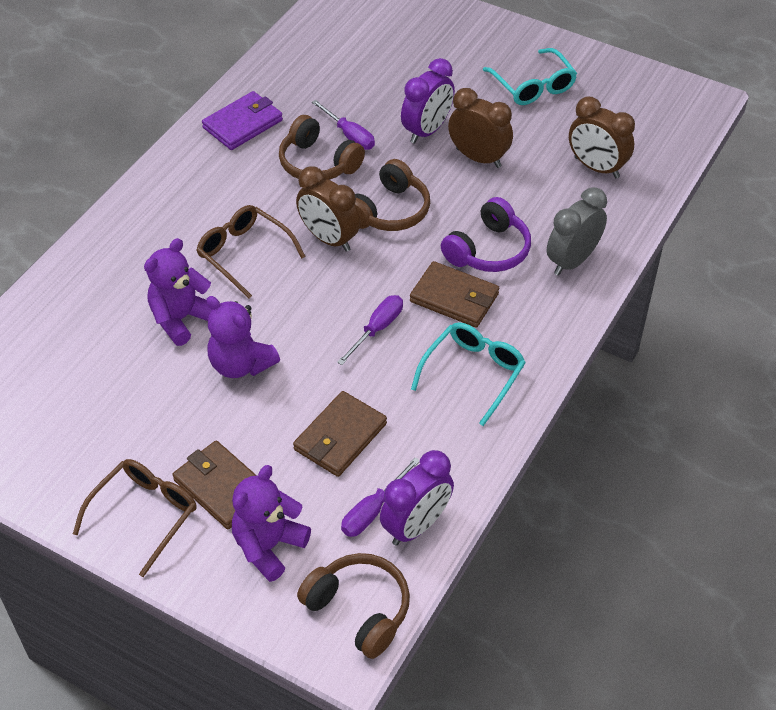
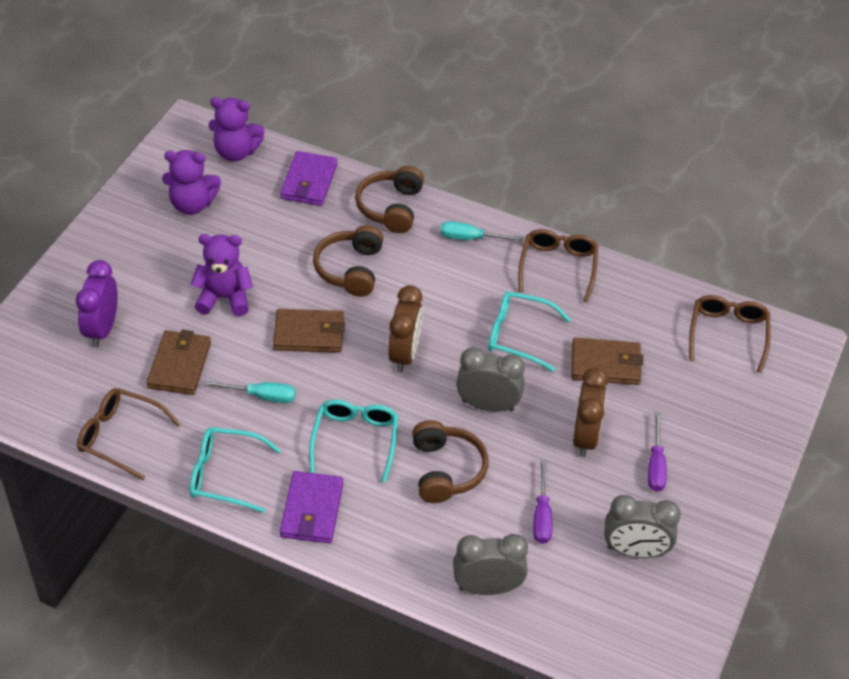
brown clock: 3 -> 2
brown glasses: 2 -> 3
grey clock: 1 -> 3
purple clock: 2 -> 1
purple headphones: 1 -> 0
purple screwdriver: 3 -> 2
purple wallet: 1 -> 2
turquoise glasses: 2 -> 3
turquoise screwdriver: 0 -> 2

